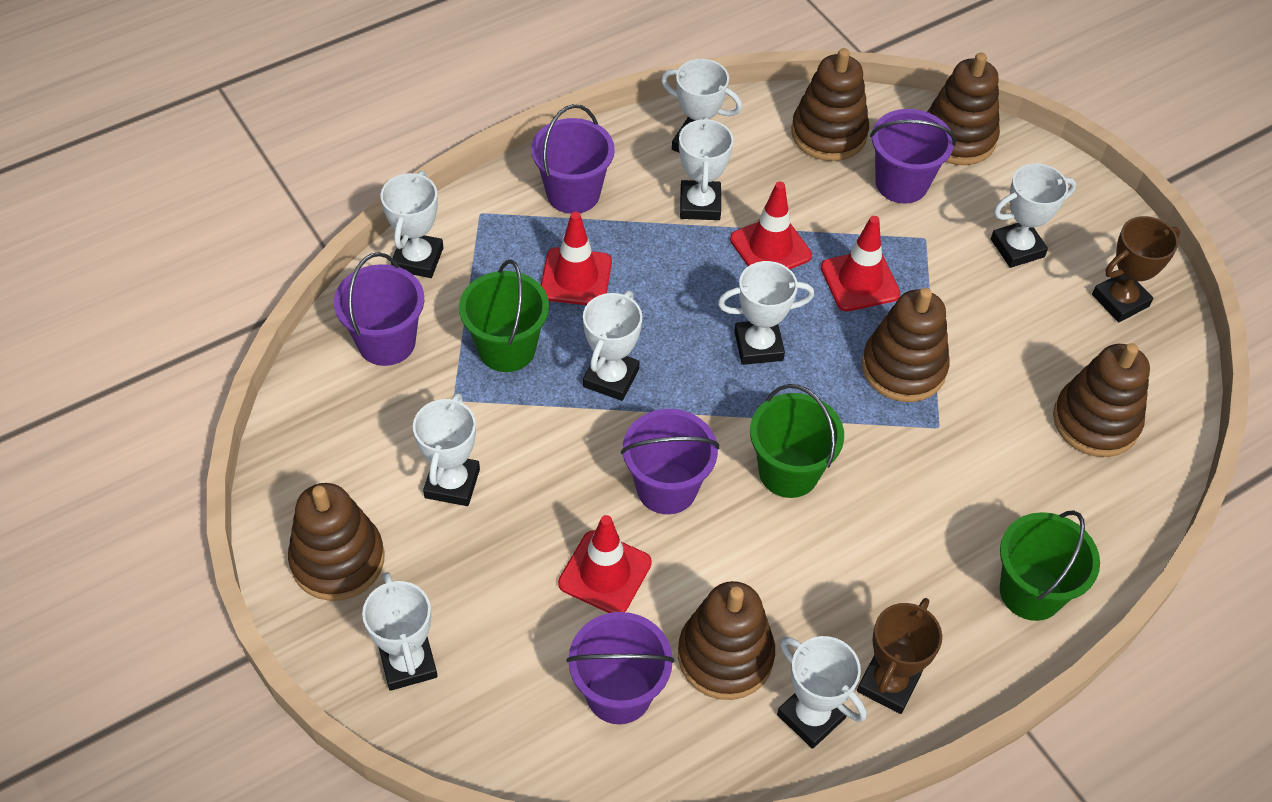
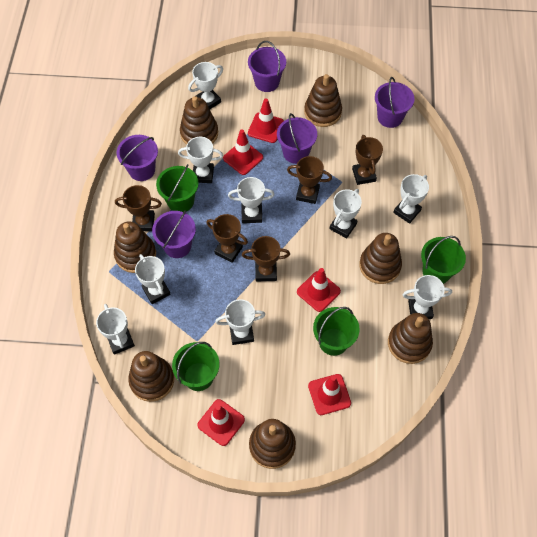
brown stacking toy: 6 -> 7
brown trophy: 2 -> 5
green bucket: 3 -> 4
red traffic cone: 4 -> 5

